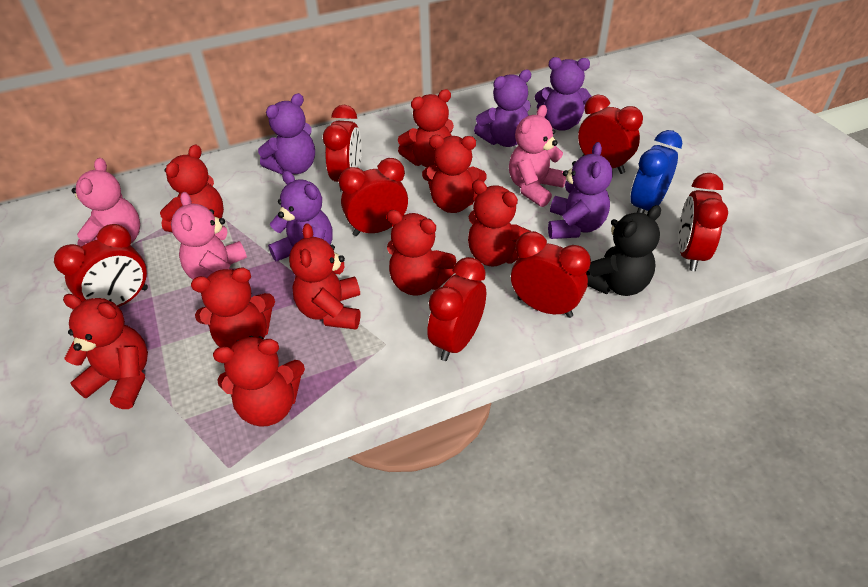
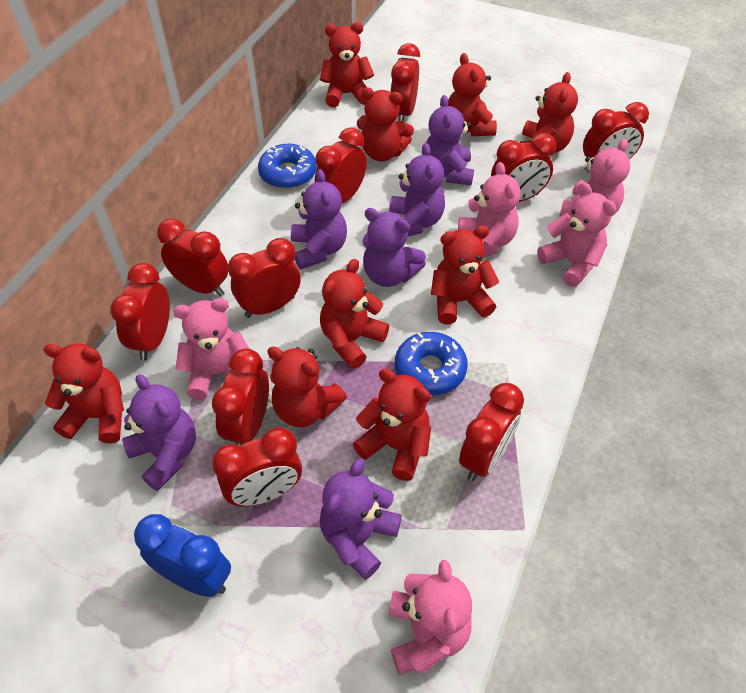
black teddy bear: 1 -> 0
blue donut: 0 -> 2
pink teddy bear: 3 -> 5
purple teddy bear: 5 -> 6
red clock: 7 -> 10

